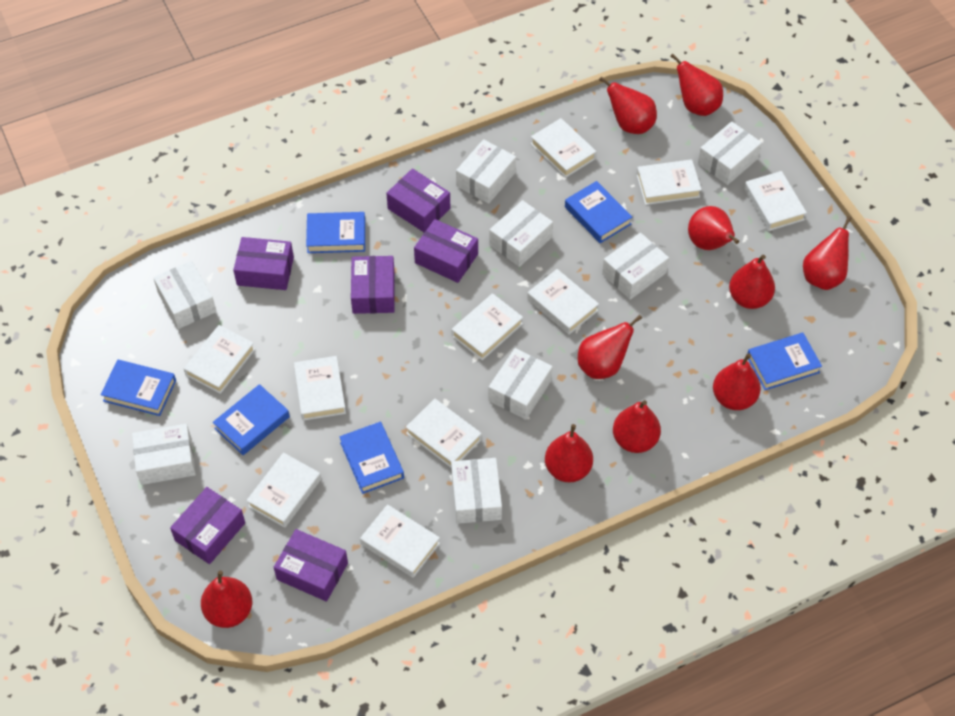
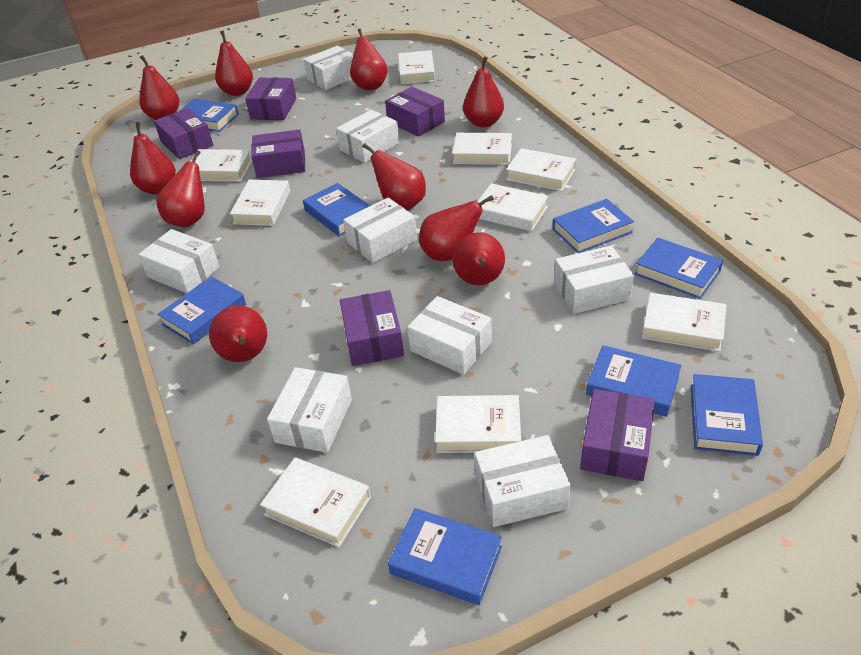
blue book: 6 -> 8
white book: 10 -> 9

